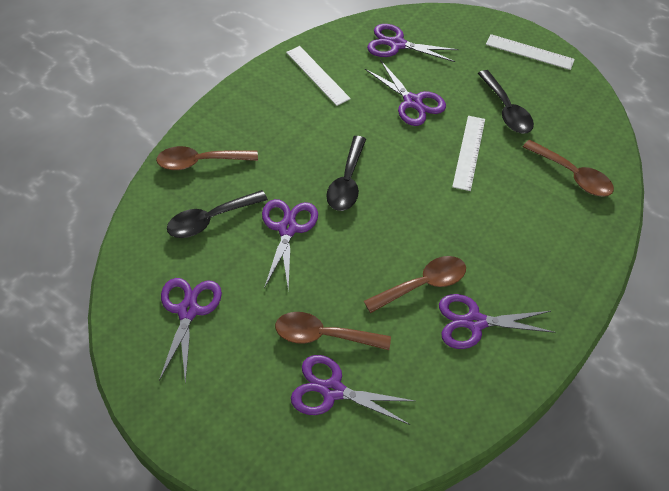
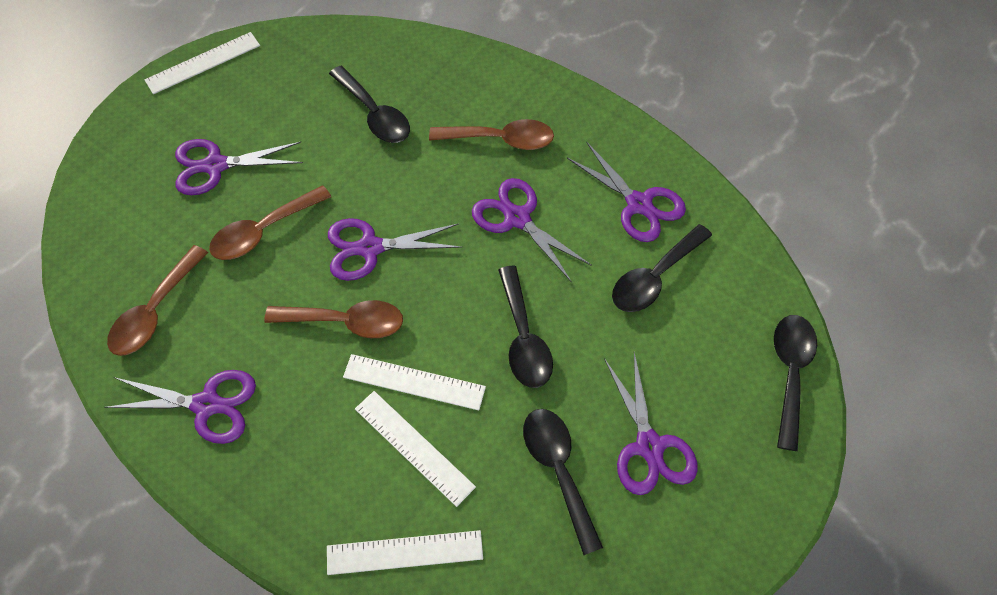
black spoon: 3 -> 5
white ruler: 3 -> 4

